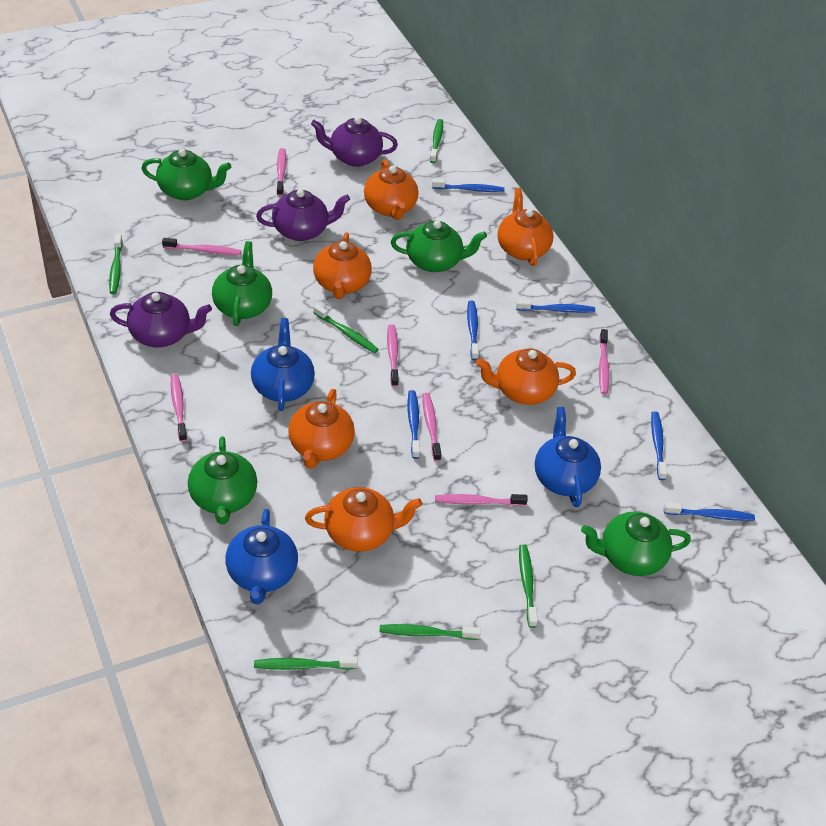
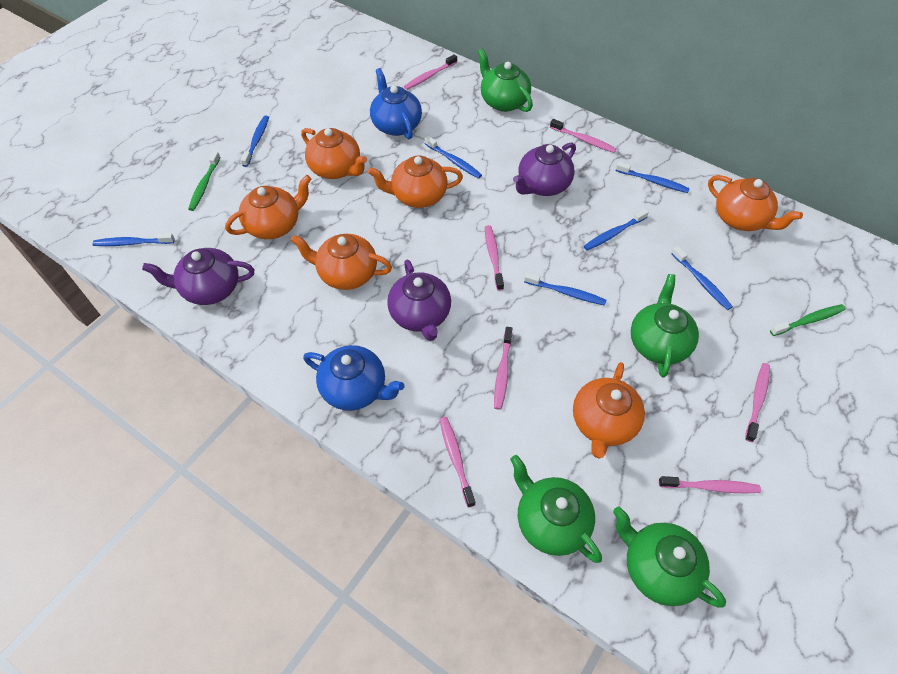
blue teapot: 3 -> 2
blue toothbrush: 6 -> 7
green teapot: 5 -> 4
green toothbrush: 6 -> 2

